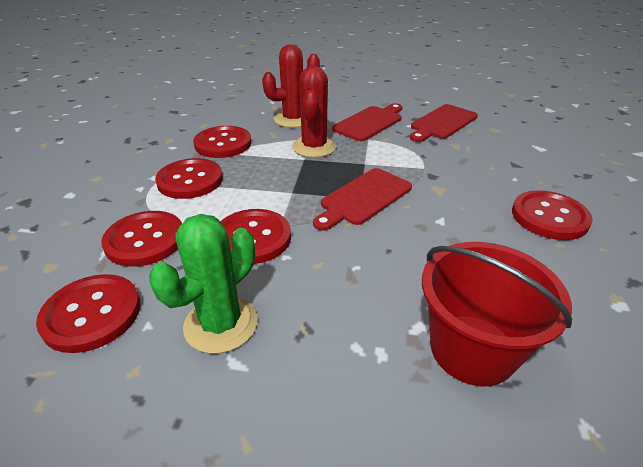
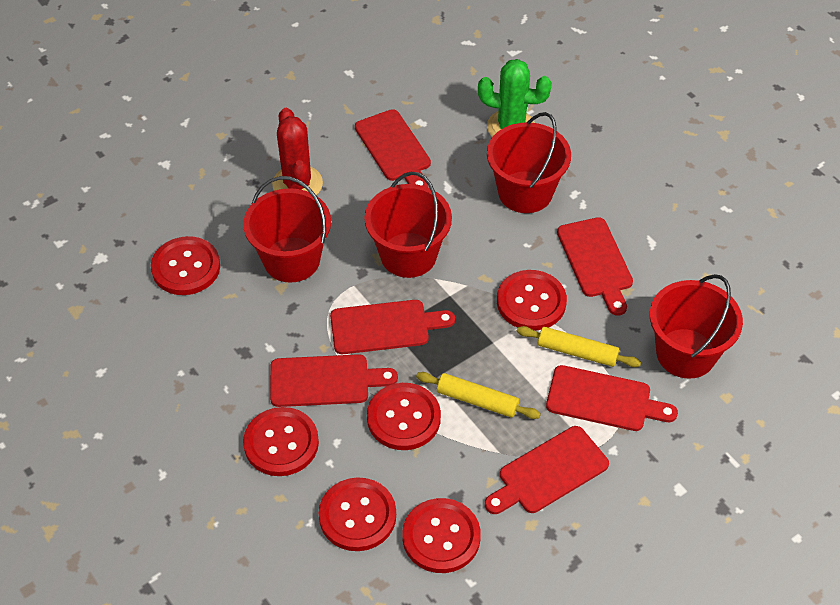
red bucket: 1 -> 4
red cactus: 2 -> 1
red cutting board: 3 -> 6
yellow rolling pin: 0 -> 2

